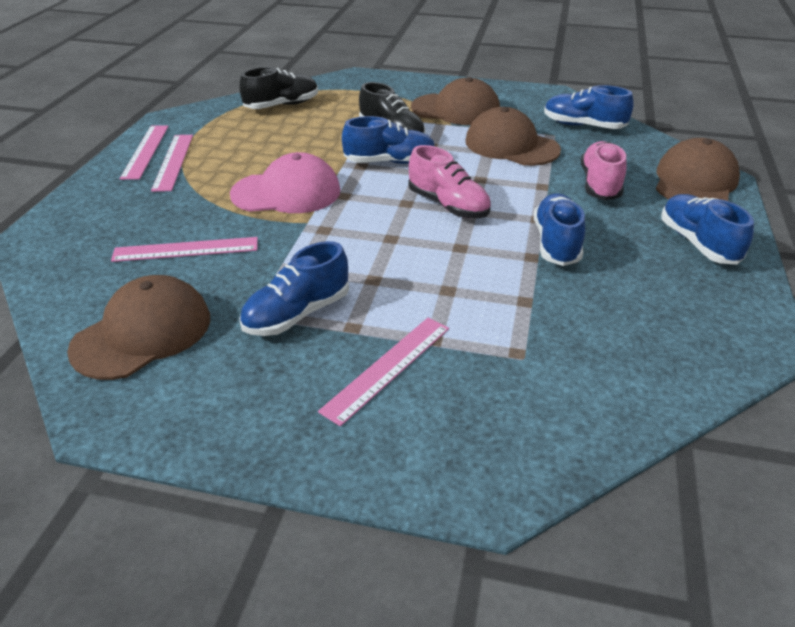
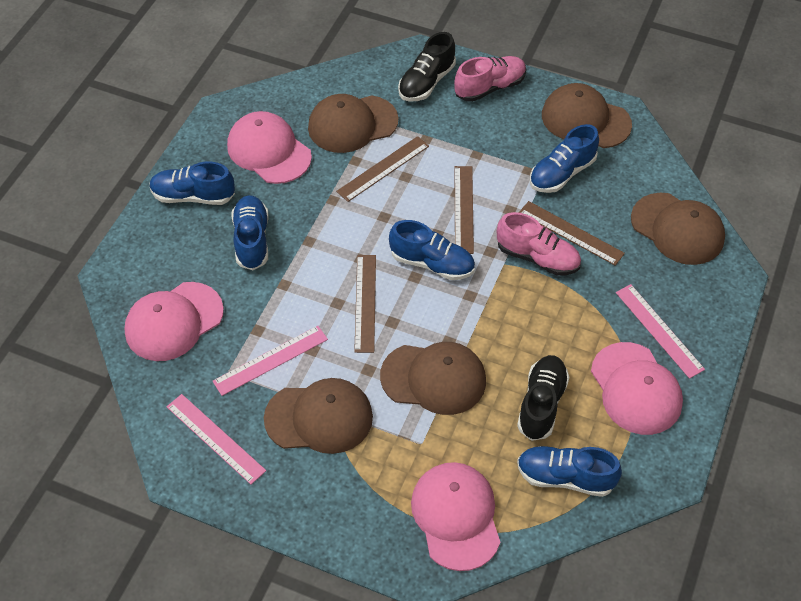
brown cap: 4 -> 5
brown ruler: 0 -> 4
pink cap: 1 -> 4
pink ruler: 4 -> 3

